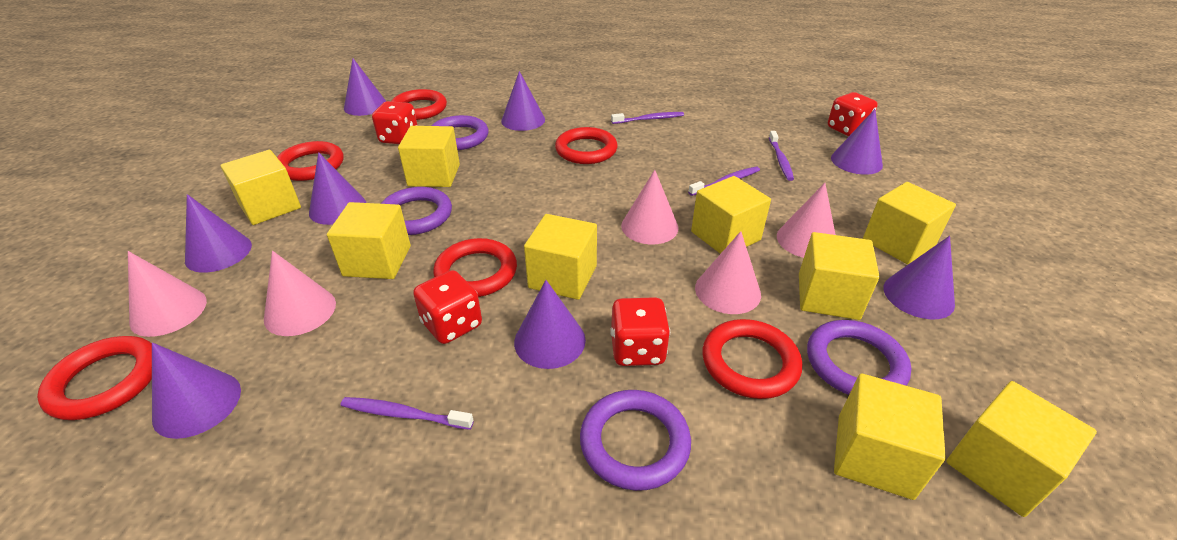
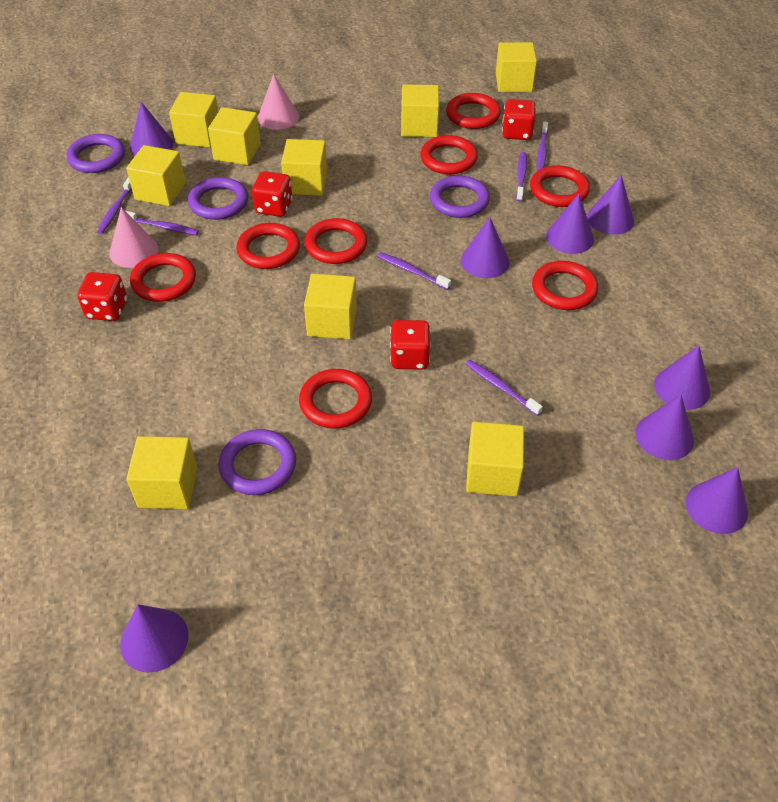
pink cone: 5 -> 2
purple toothbrush: 4 -> 6
red ring: 6 -> 8

